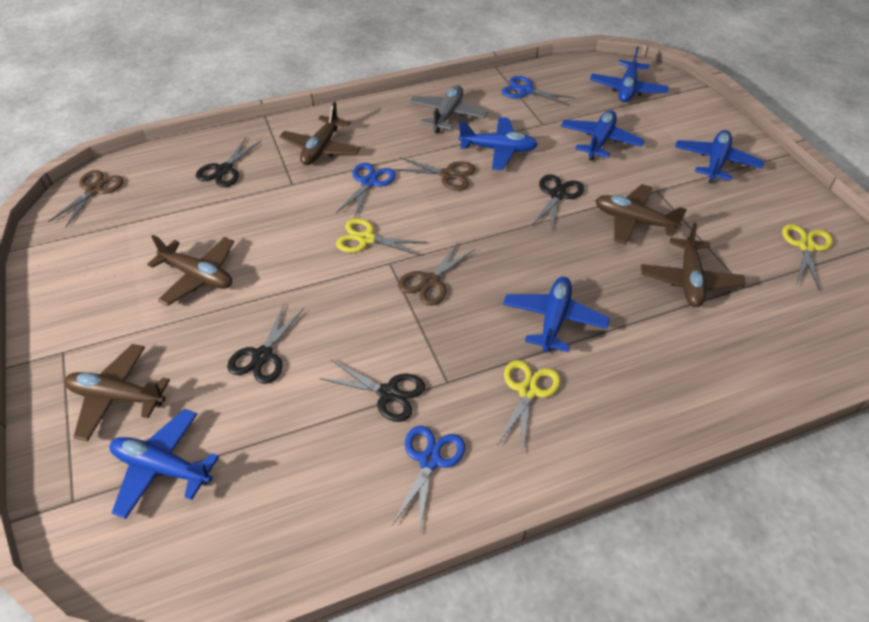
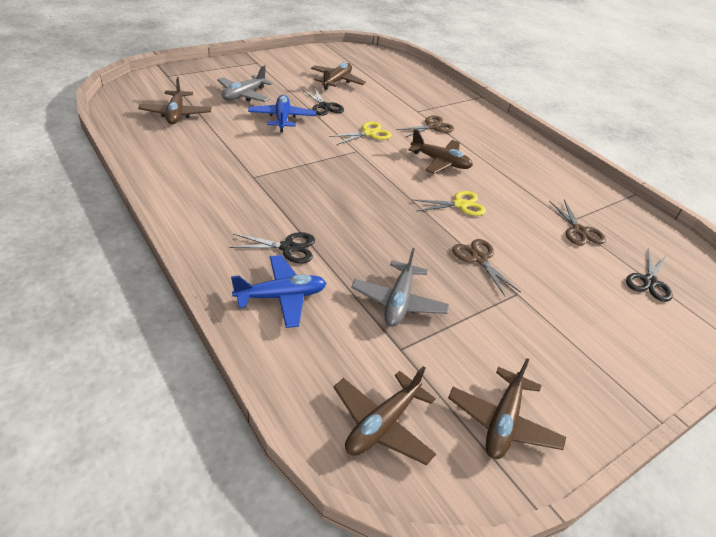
black scissors: 4 -> 3
blue plane: 6 -> 2
blue scissors: 3 -> 0
grey plane: 1 -> 2
yellow scissors: 3 -> 2

